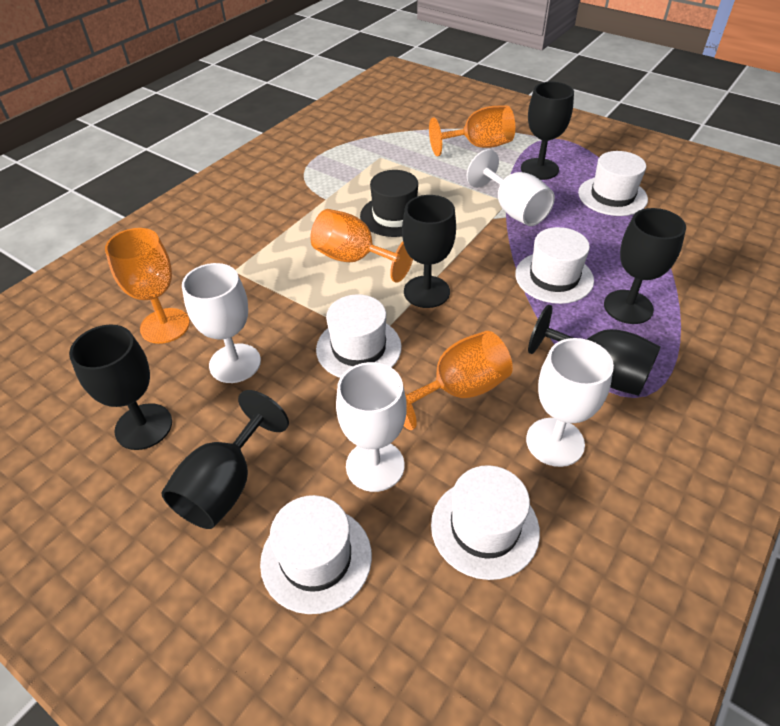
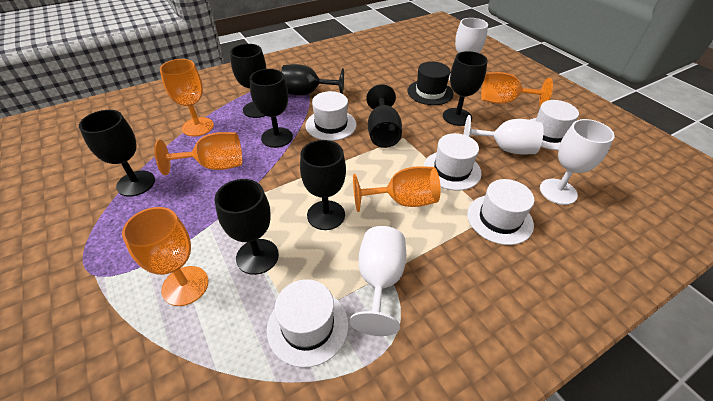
black goblet: 6 -> 8
orange goblet: 4 -> 5

